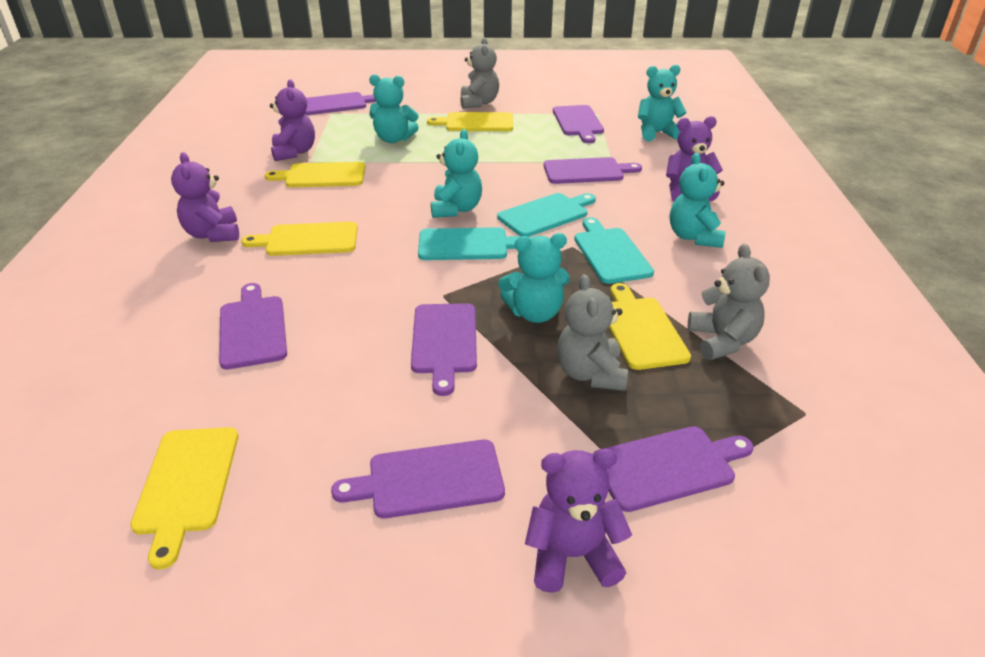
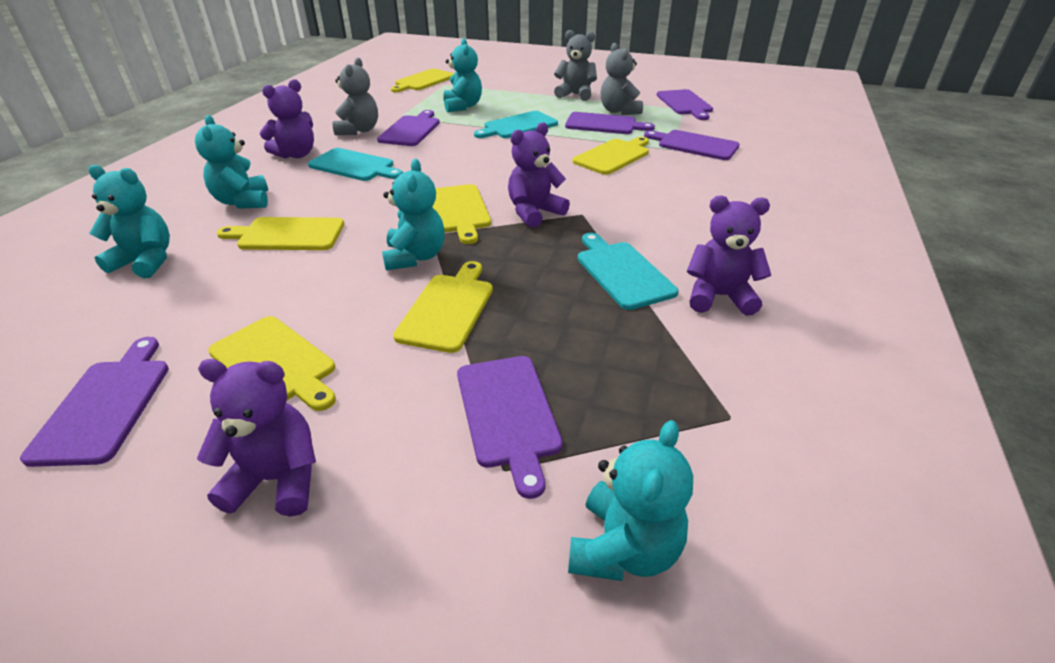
purple cutting board: 7 -> 6
yellow cutting board: 5 -> 6

